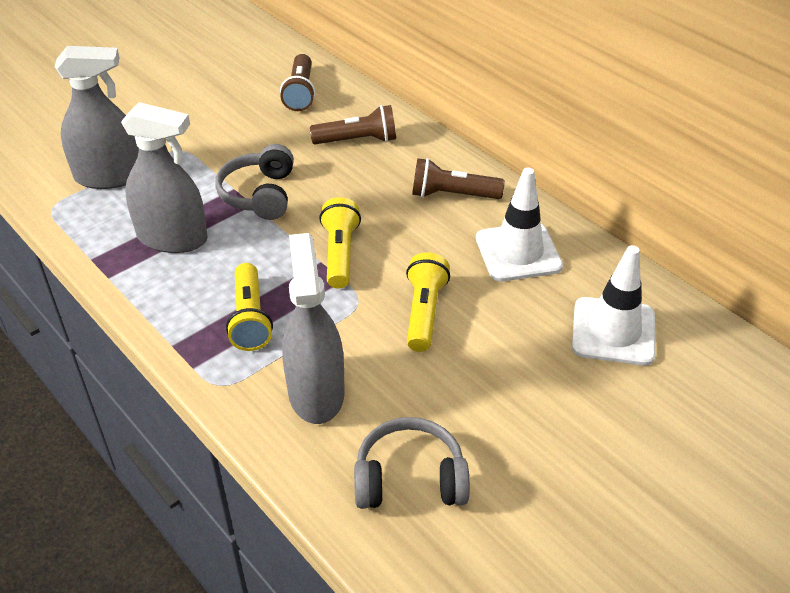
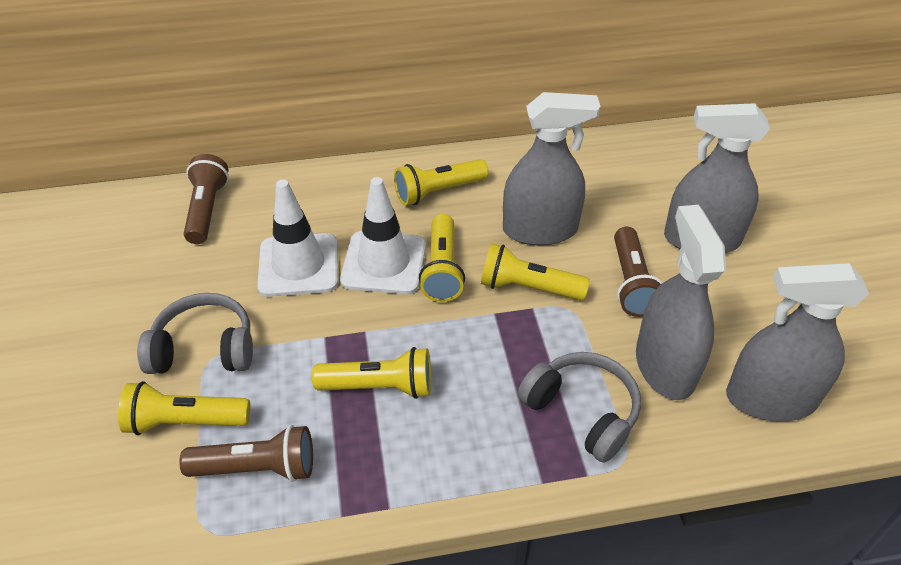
grey spray bottle: 3 -> 4
yellow flashlight: 3 -> 5

